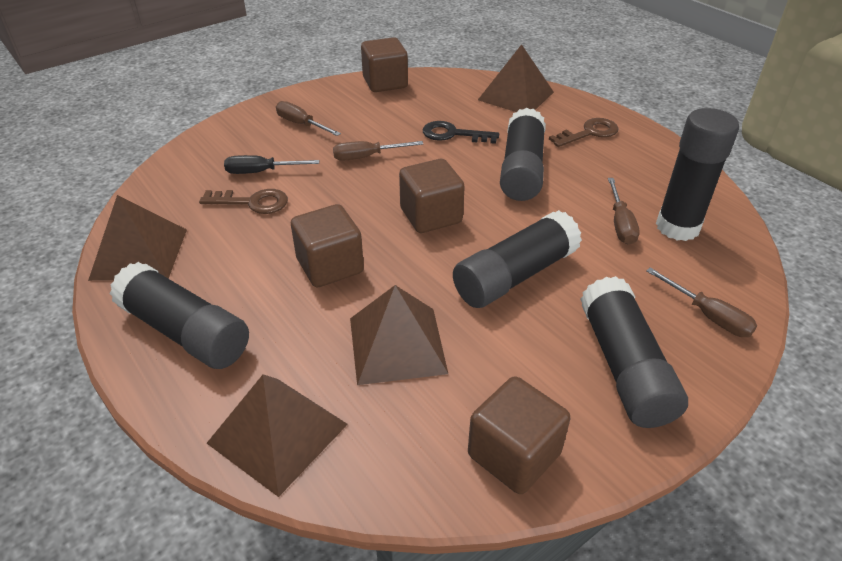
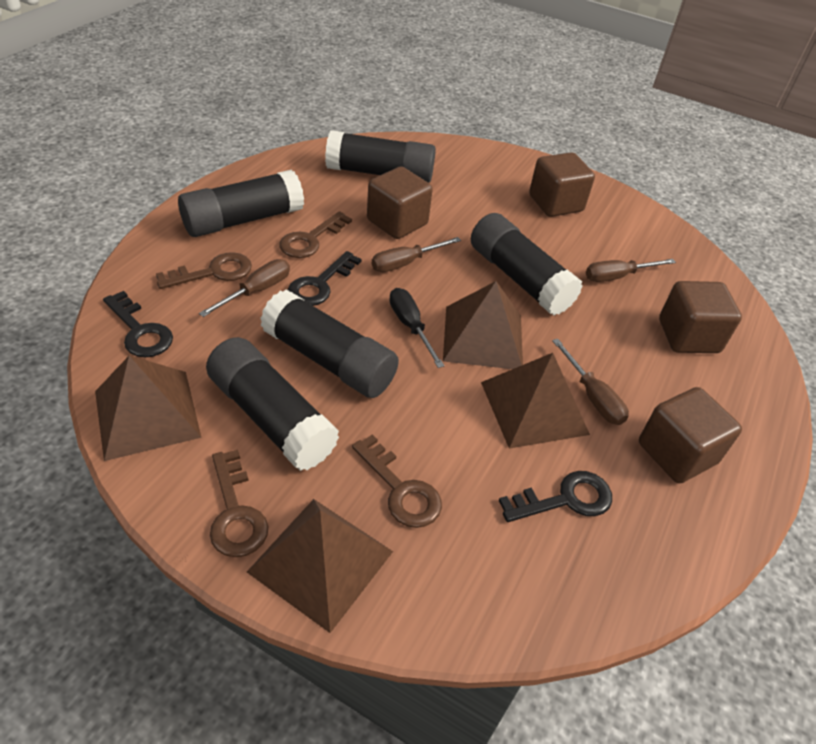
black key: 1 -> 3
brown key: 2 -> 4

